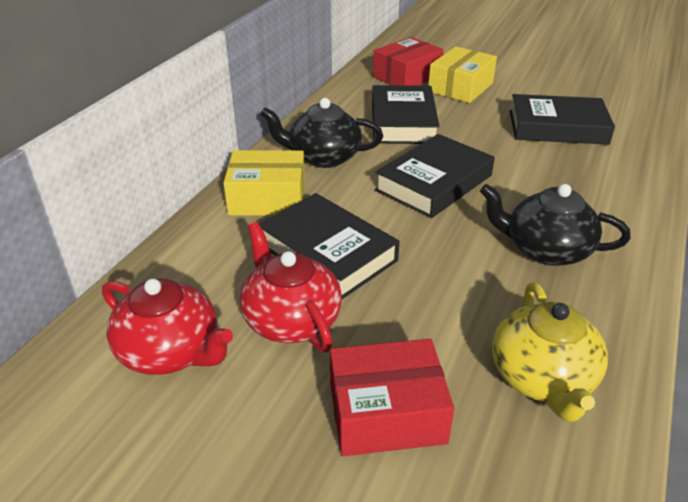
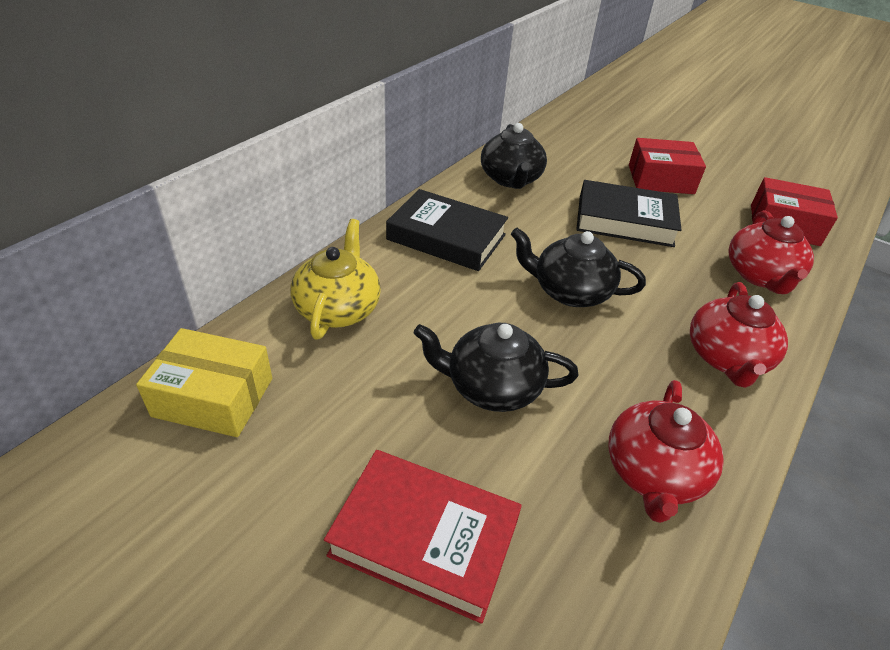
black book: 4 -> 2
black teapot: 2 -> 3
red book: 0 -> 1
red teapot: 2 -> 3
yellow box: 2 -> 1

